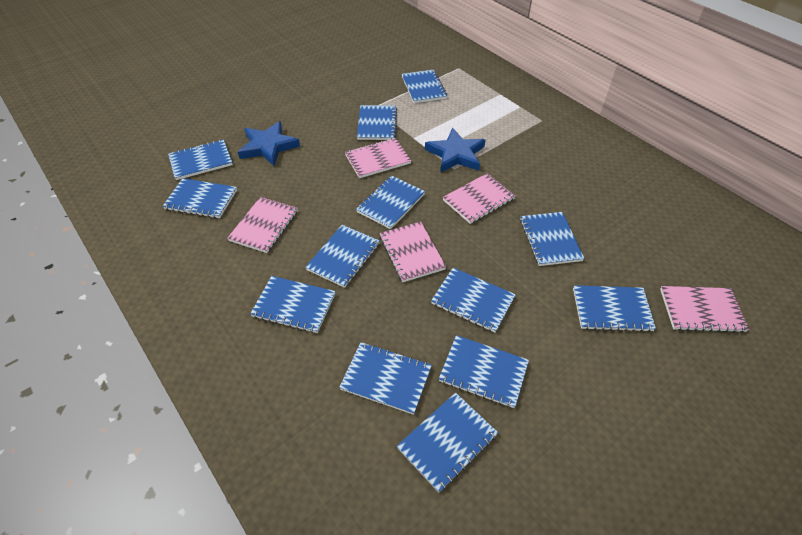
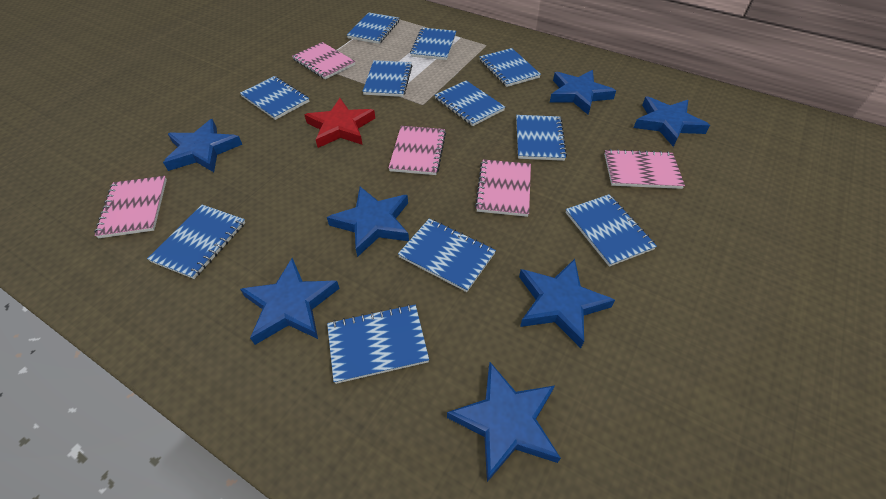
blue notebook: 13 -> 11
blue star: 2 -> 7
red star: 0 -> 1

